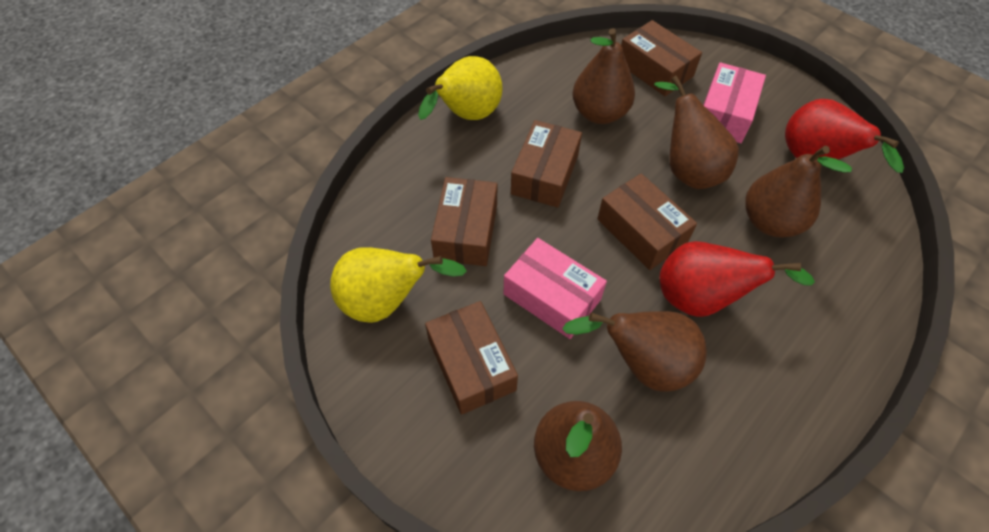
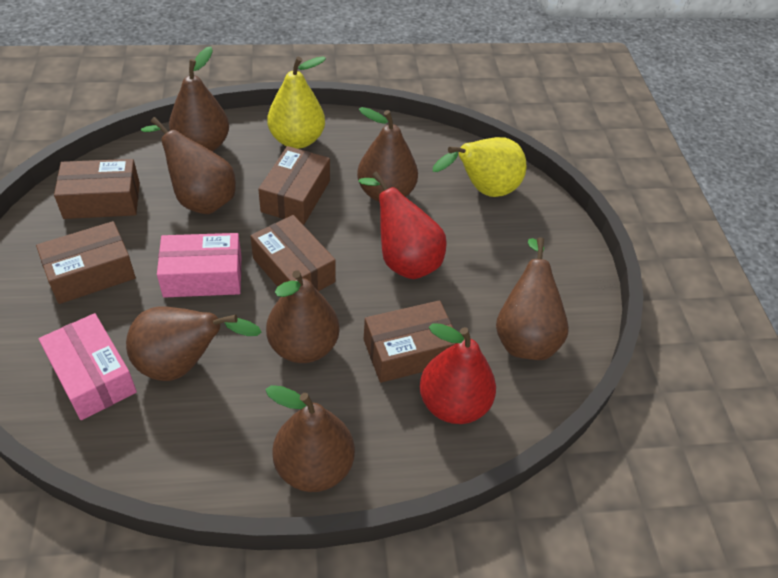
brown pear: 5 -> 7

